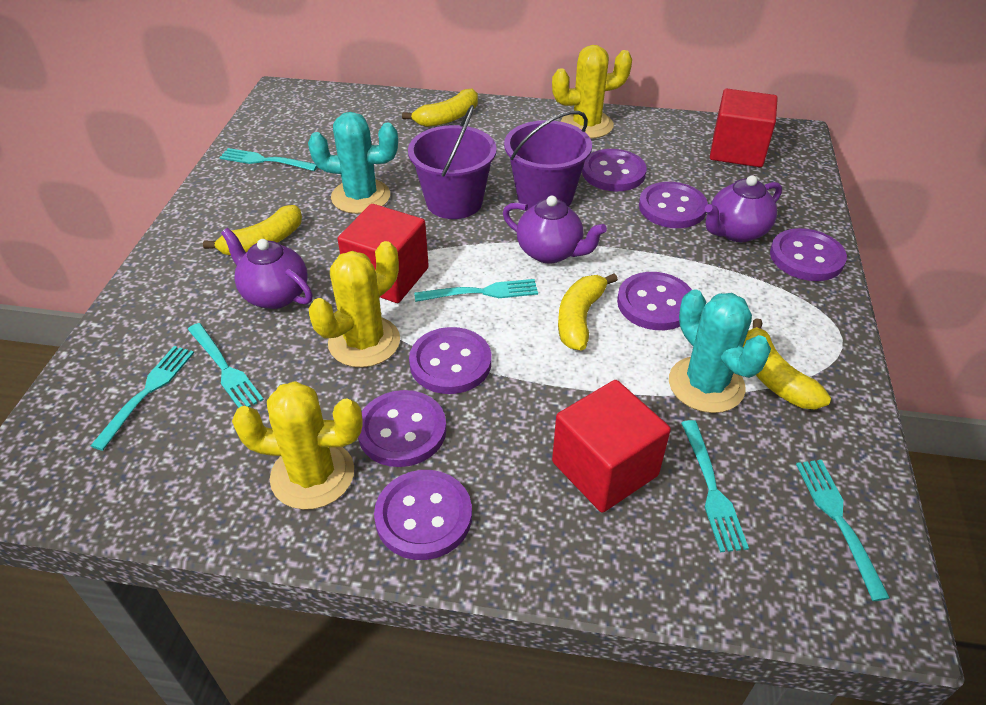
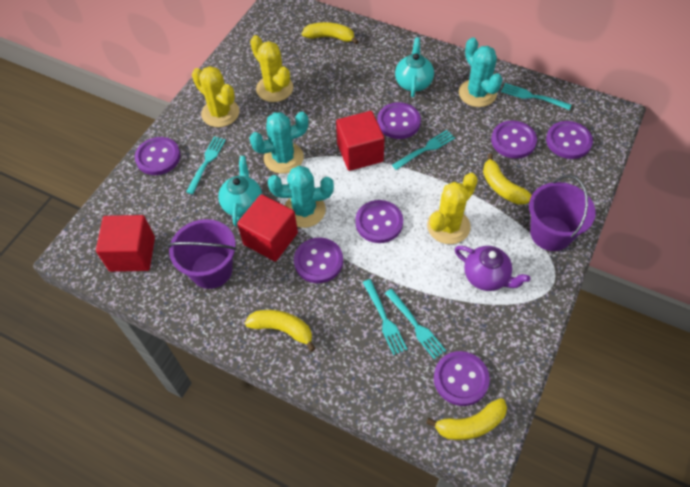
purple teapot: 3 -> 1
turquoise cactus: 2 -> 3
turquoise fork: 6 -> 5
turquoise teapot: 0 -> 2

